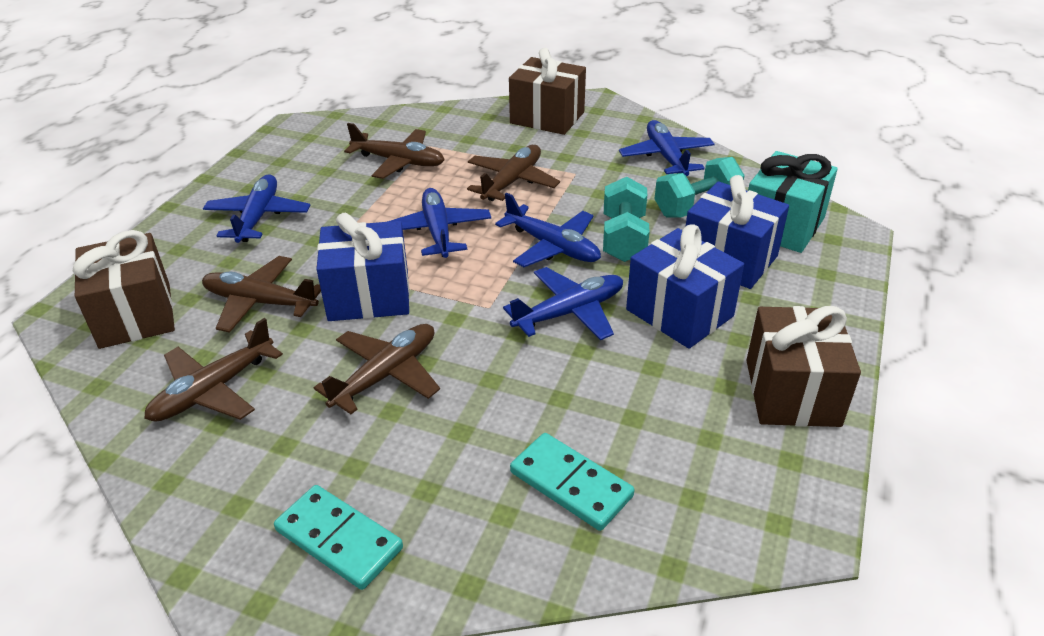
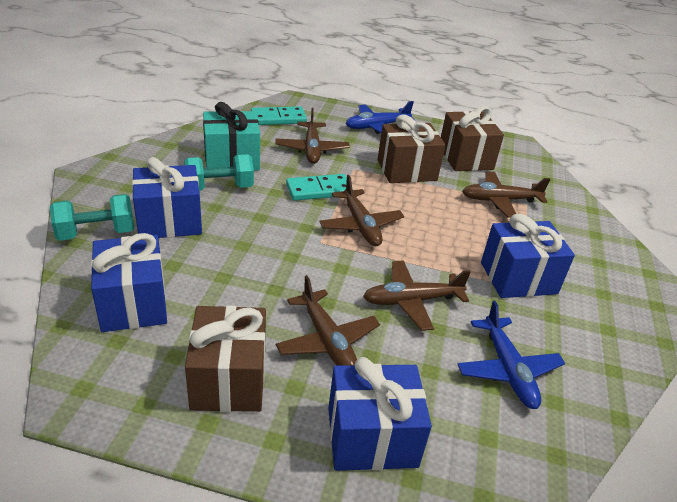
blue gift: 3 -> 4
blue plane: 5 -> 2

